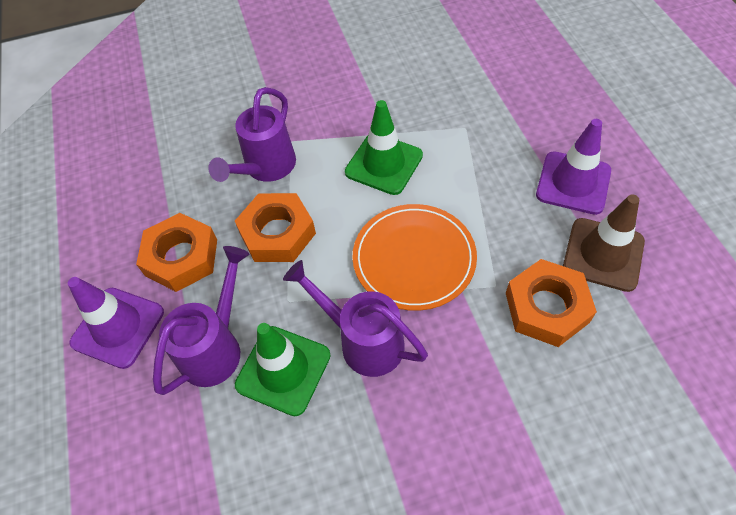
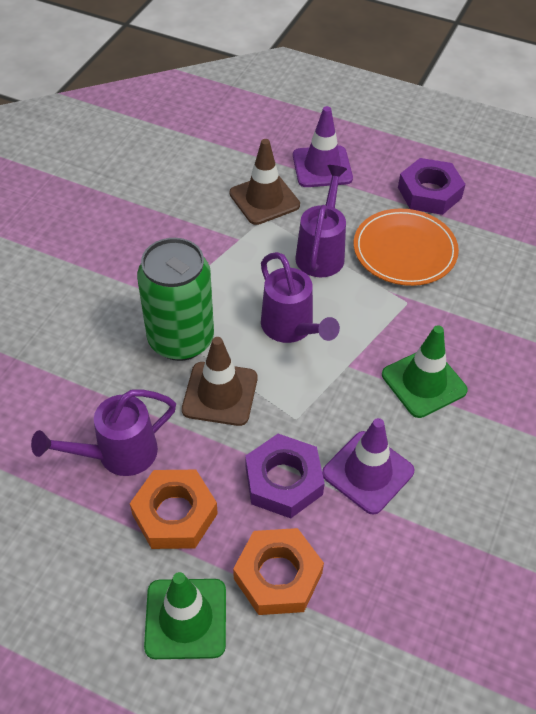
brown traffic cone: 1 -> 2
green can: 0 -> 1
orange nut: 3 -> 2
purple nut: 0 -> 2

